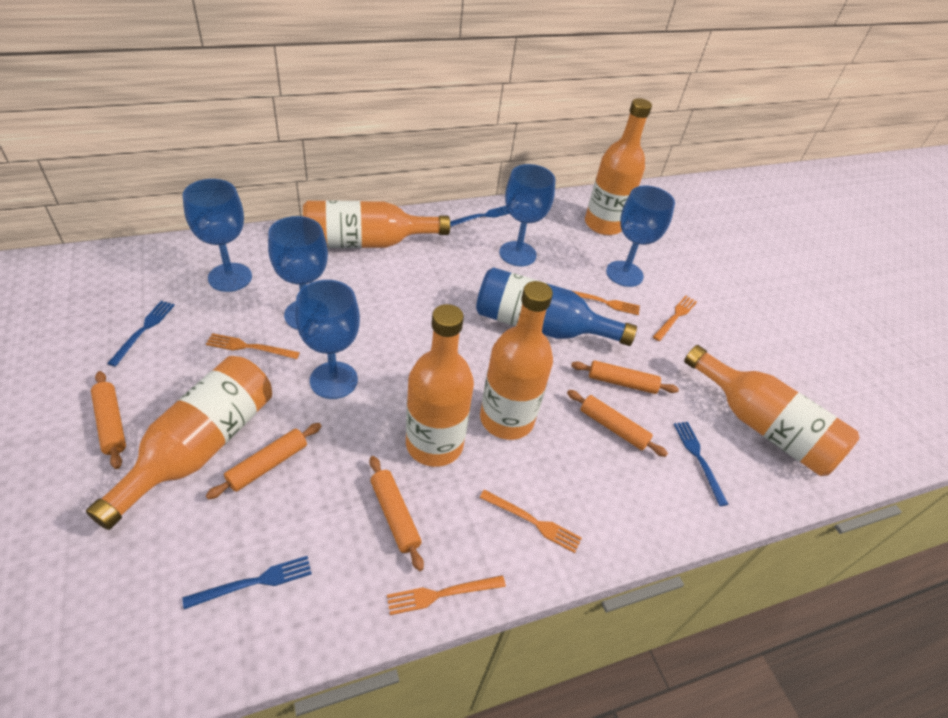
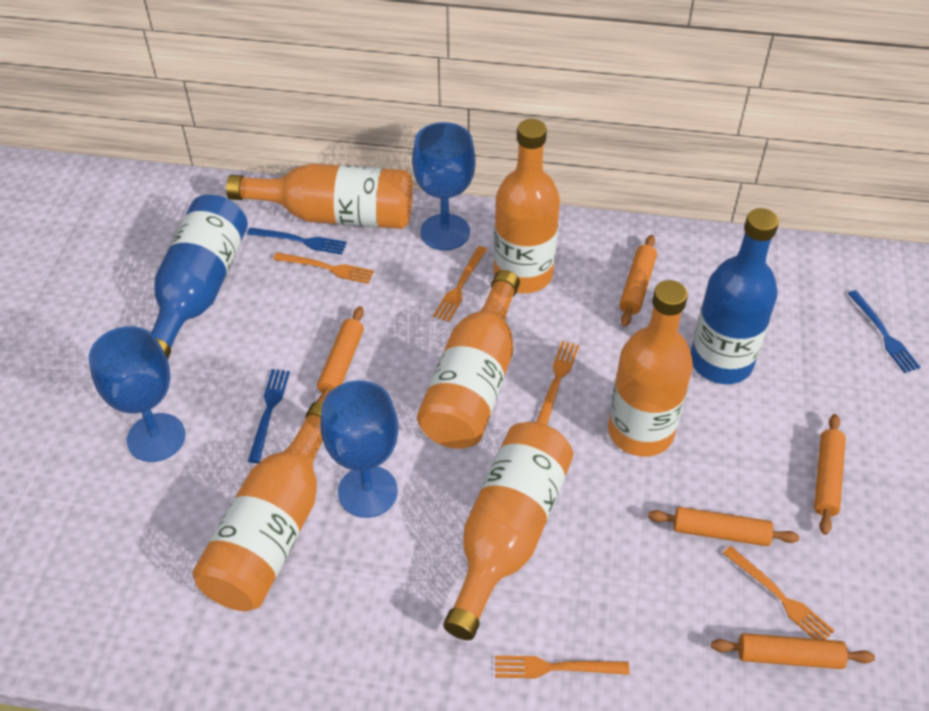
blue bottle: 1 -> 2
blue fork: 4 -> 3
blue goblet: 5 -> 3

